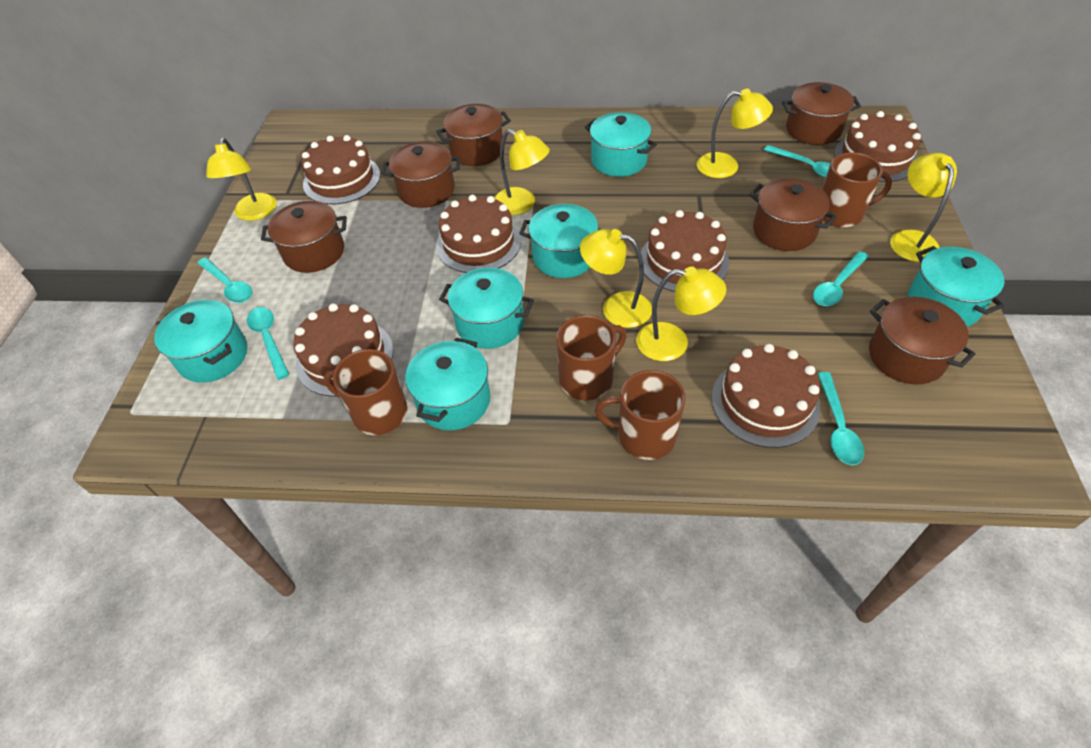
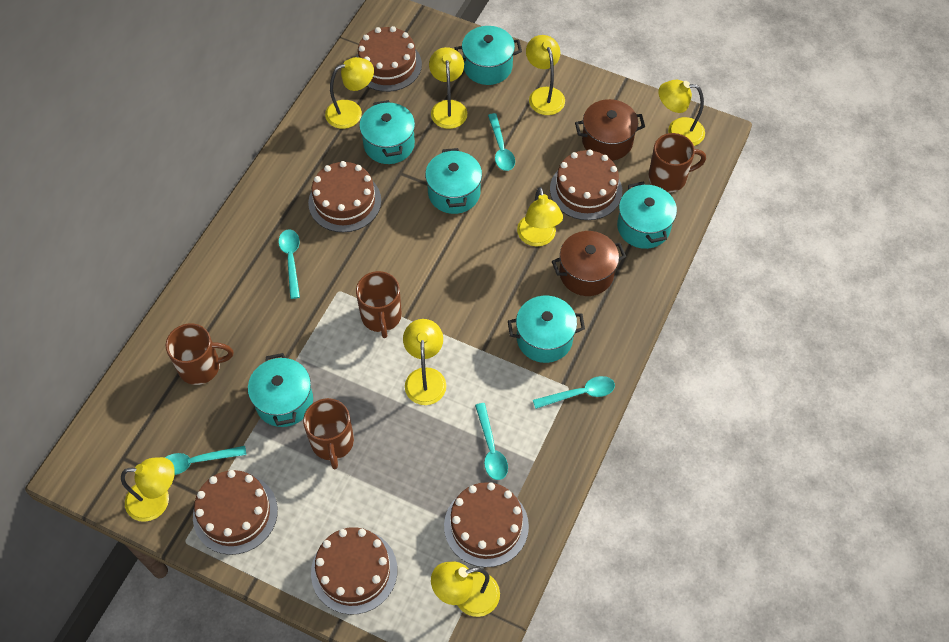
brown pot: 6 -> 2
yellow lamp: 6 -> 8

